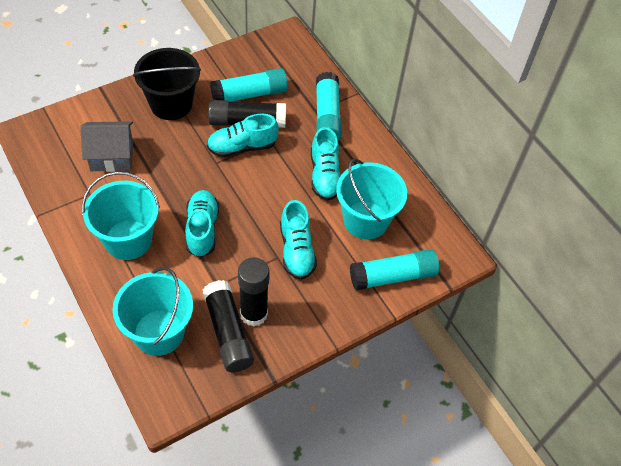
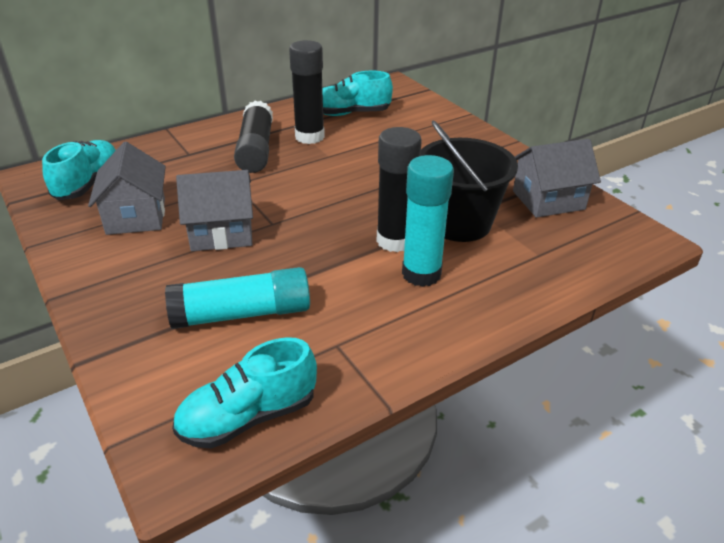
grey house: 1 -> 3
turquoise bucket: 3 -> 0
turquoise glue stick: 3 -> 2
turquoise shoe: 4 -> 3

